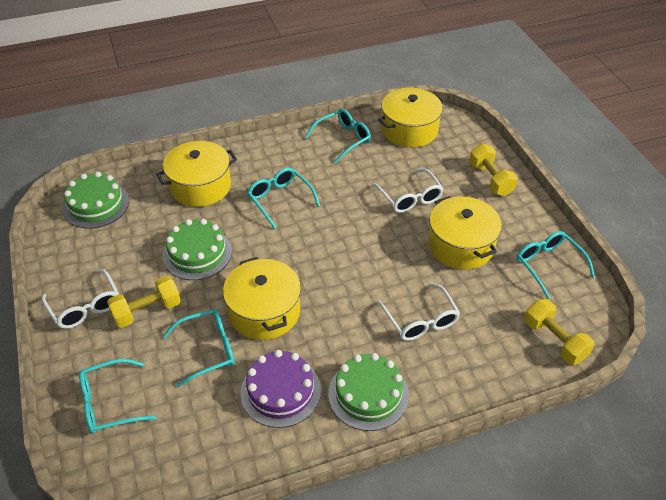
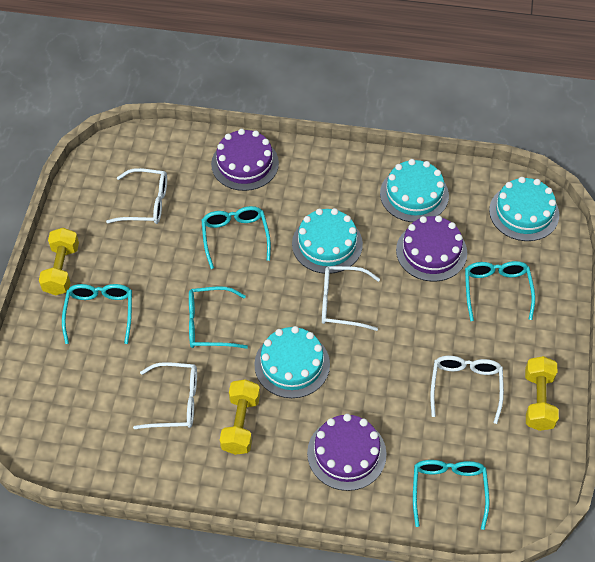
green cake: 3 -> 0
purple cake: 1 -> 3
turquoise cake: 0 -> 4
white glasses: 3 -> 4
yellow pot: 4 -> 0

